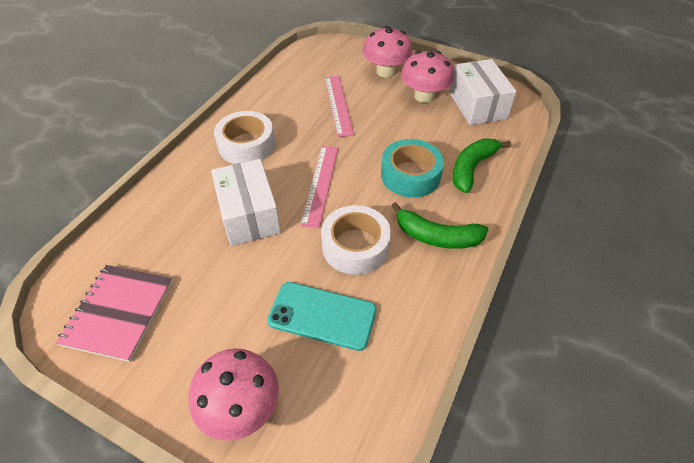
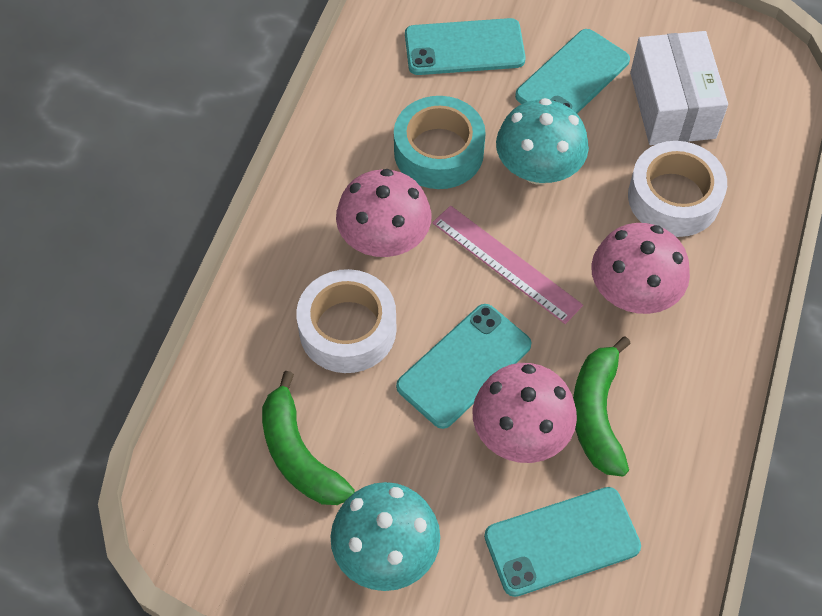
pink notebook: 1 -> 0
pink ruler: 2 -> 1
turquoise mushroom: 0 -> 2
turquoise phone: 1 -> 4
white box: 2 -> 1

